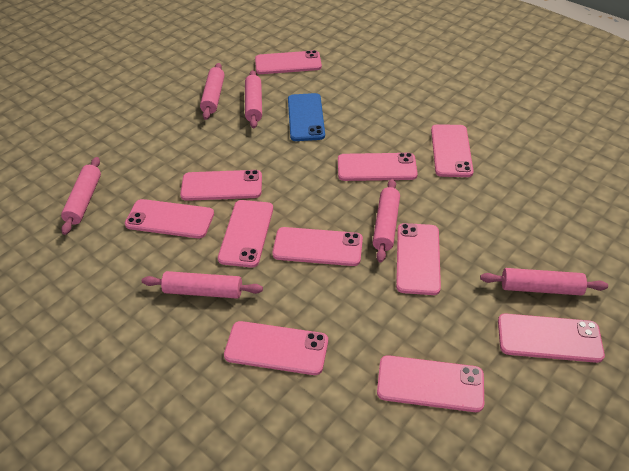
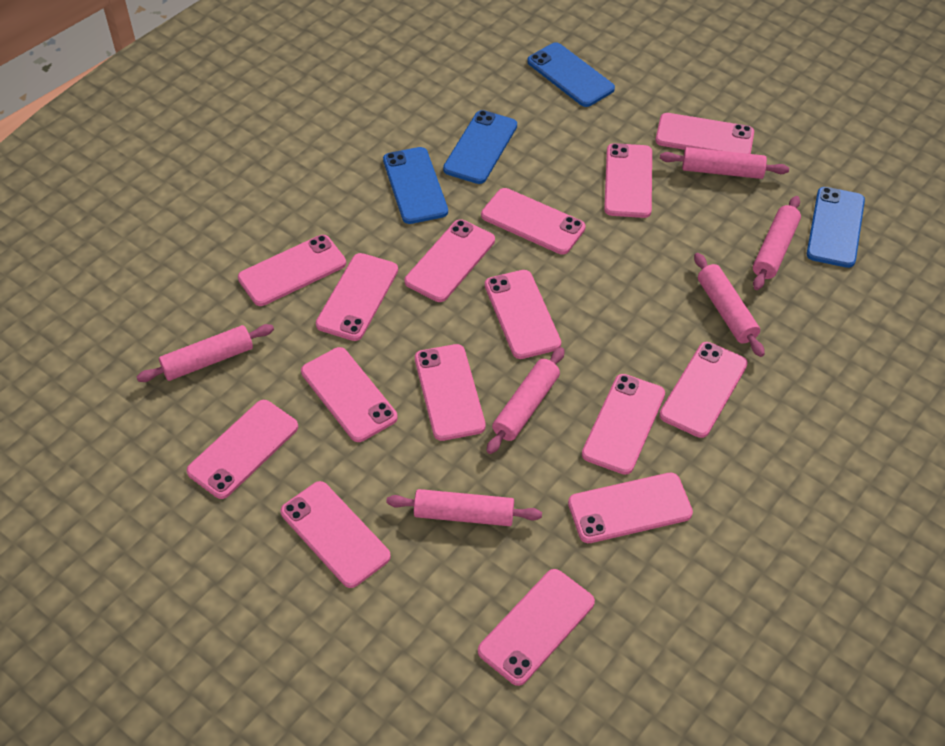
blue phone: 1 -> 4
pink phone: 11 -> 15

